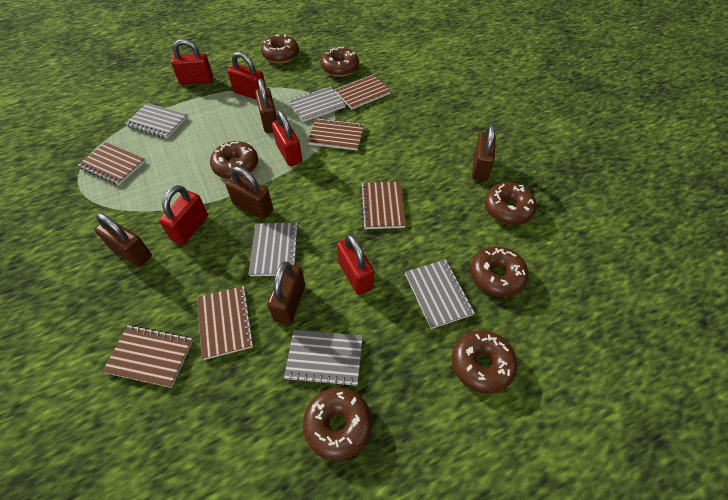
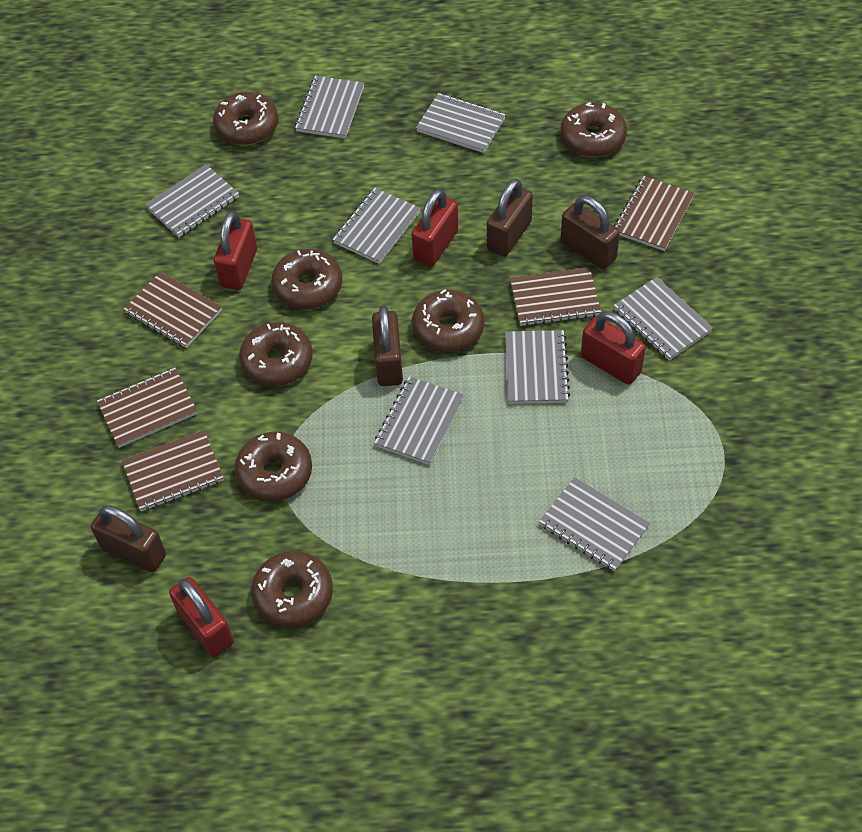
brown notebook: 6 -> 5
brown padlock: 5 -> 4
grey notebook: 5 -> 8
red padlock: 5 -> 4

